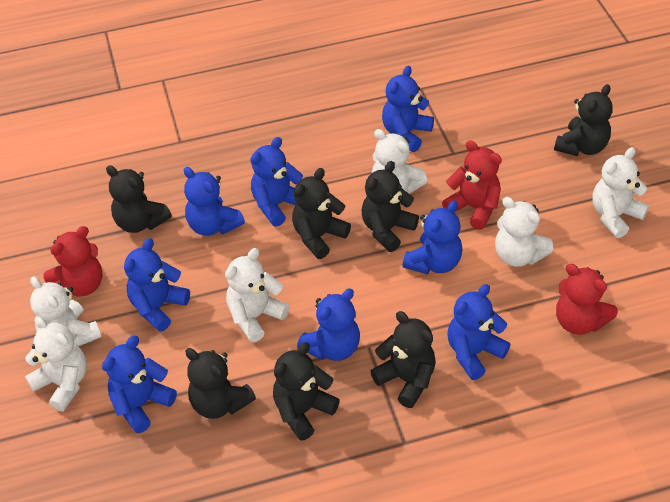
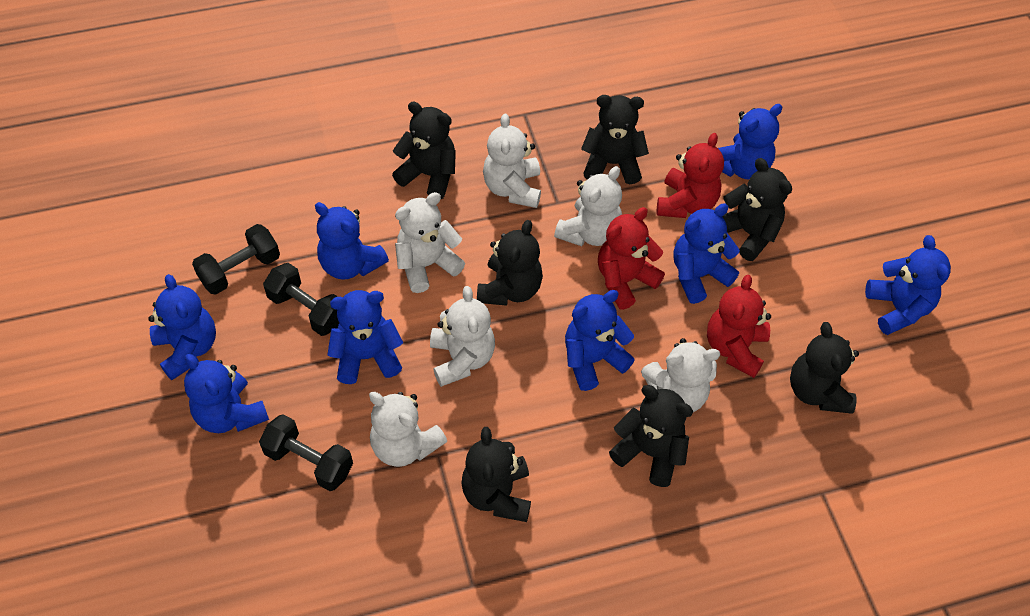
black dumbbell: 0 -> 3

